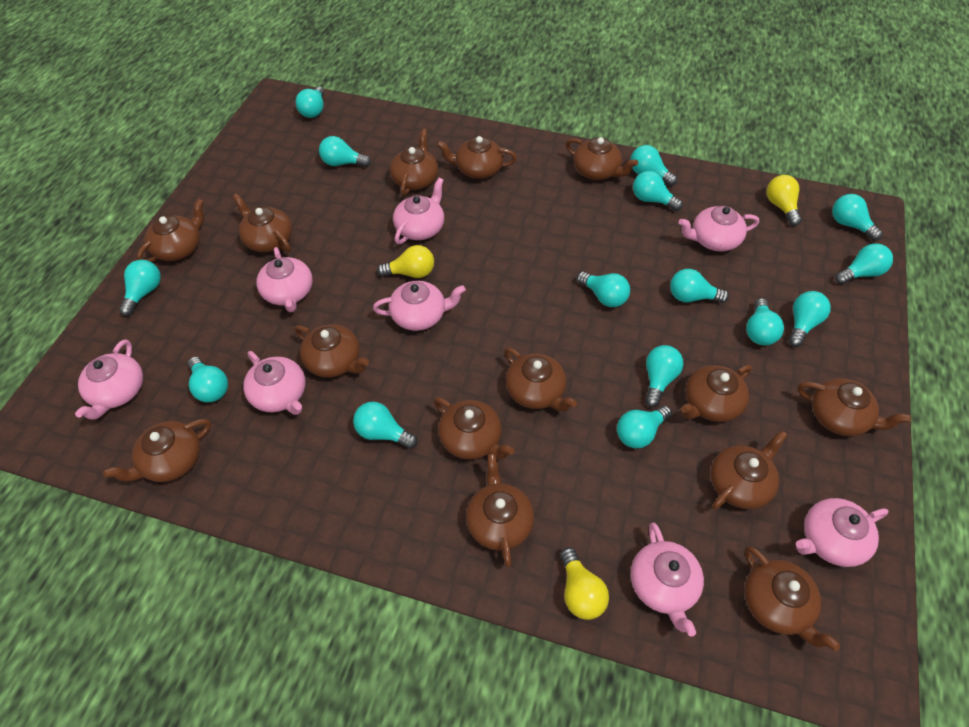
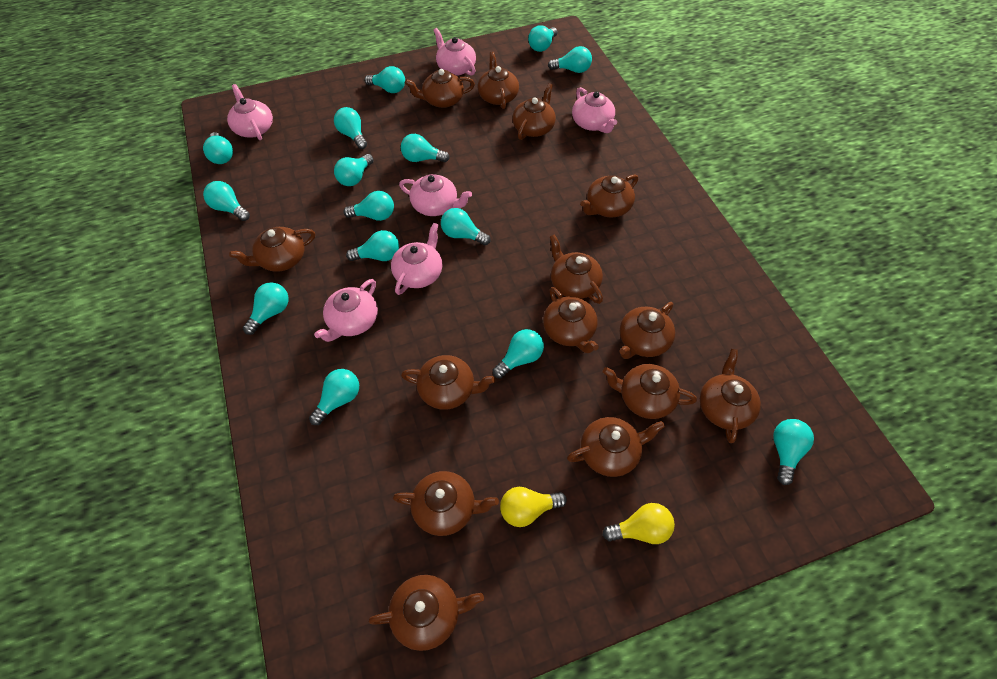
pink teapot: 8 -> 6
yellow light bulb: 3 -> 2

